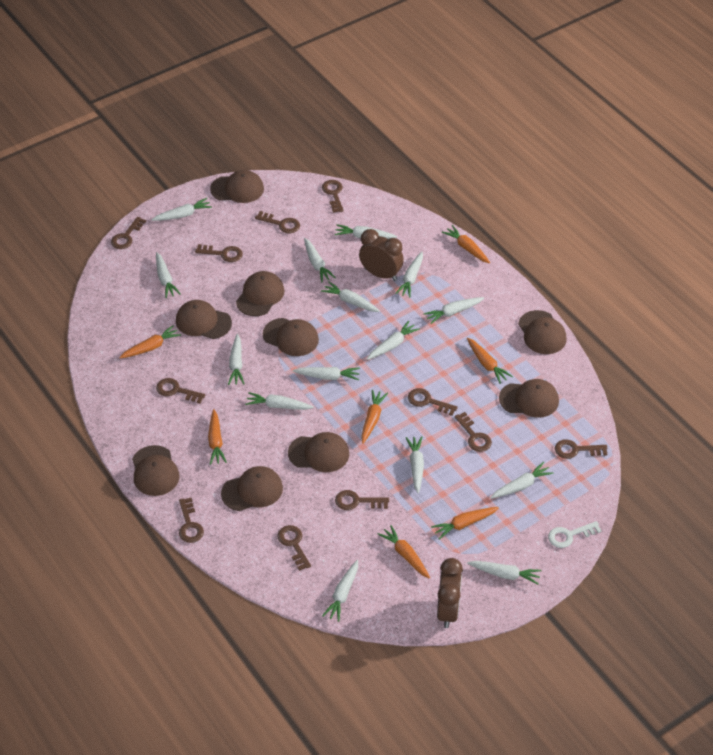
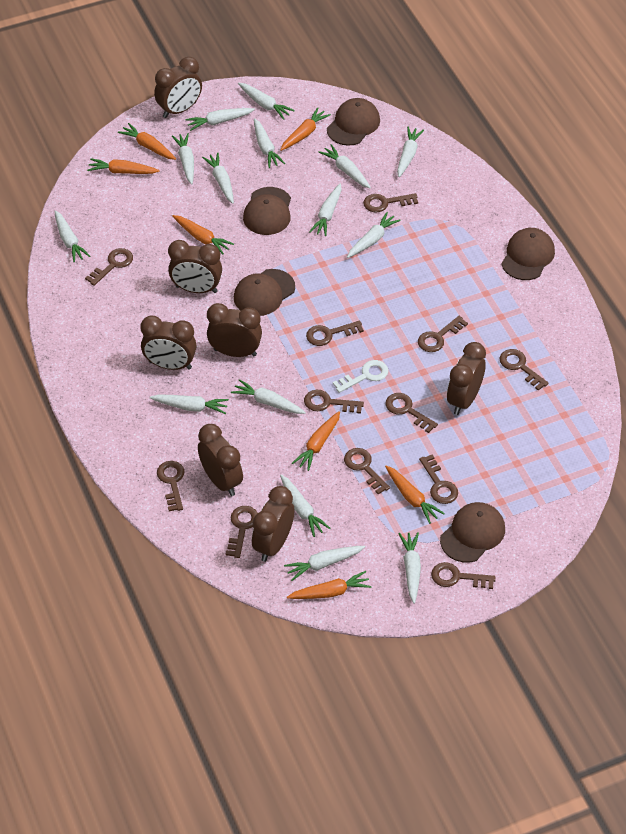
brown cap: 9 -> 5
brown clock: 2 -> 7
brown key: 11 -> 12

